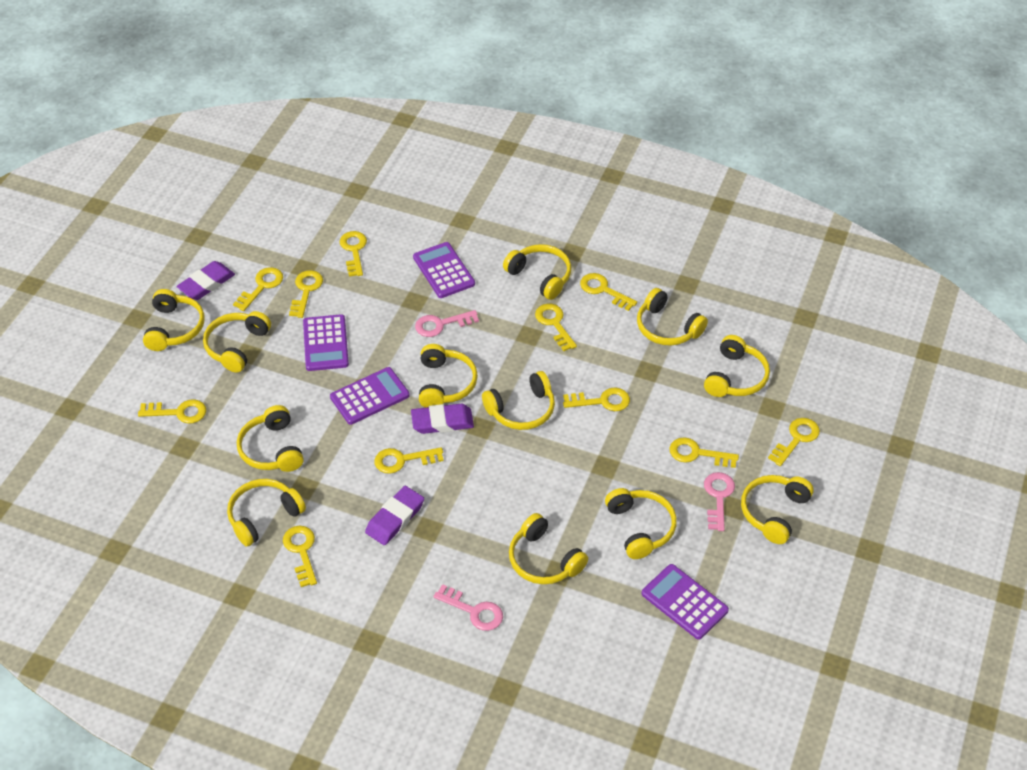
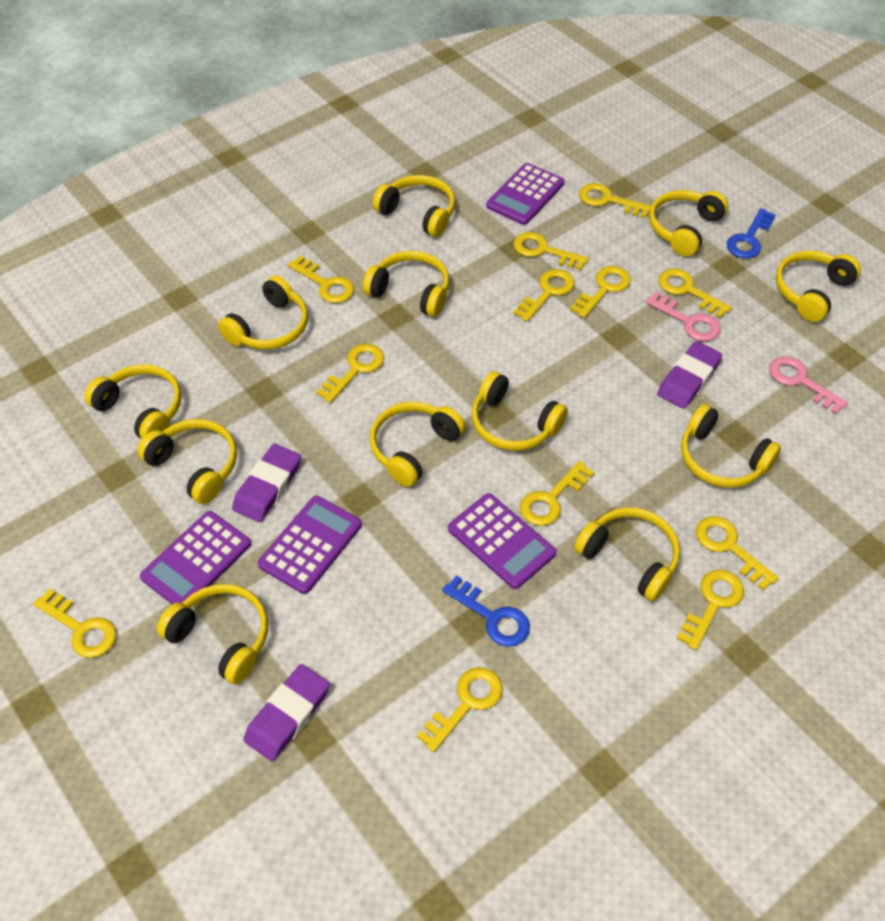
blue key: 0 -> 2
pink key: 3 -> 2
yellow key: 11 -> 12

